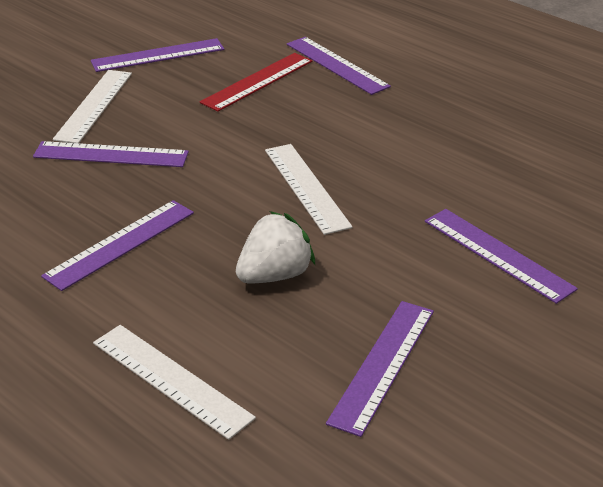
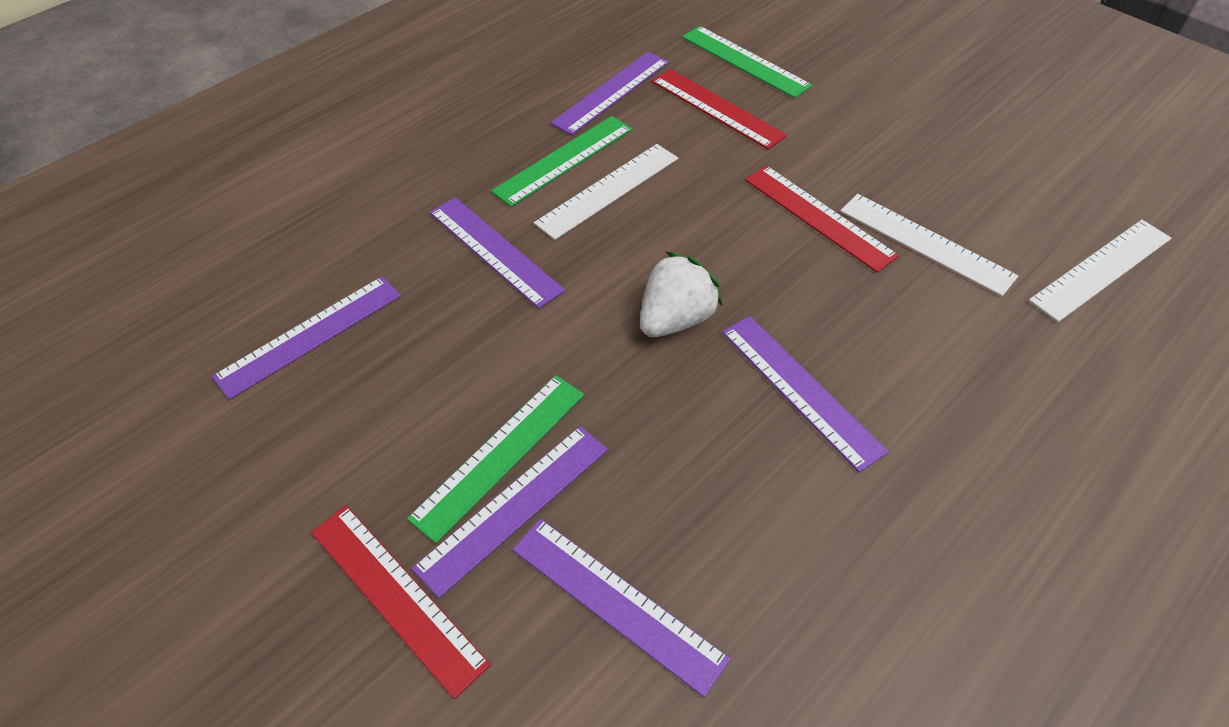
green ruler: 0 -> 3
red ruler: 1 -> 3

